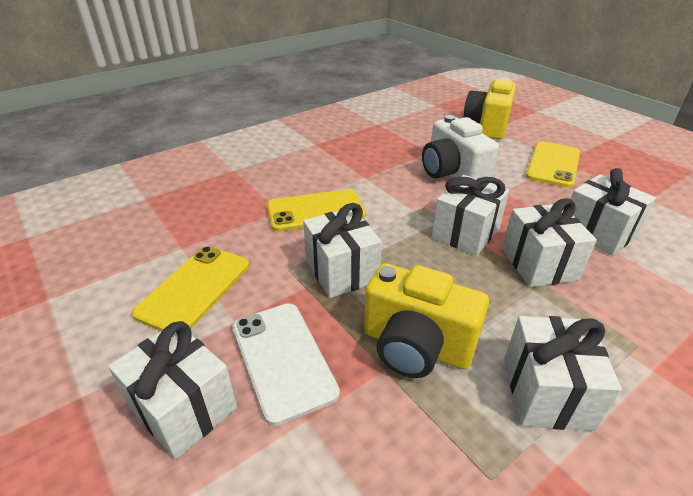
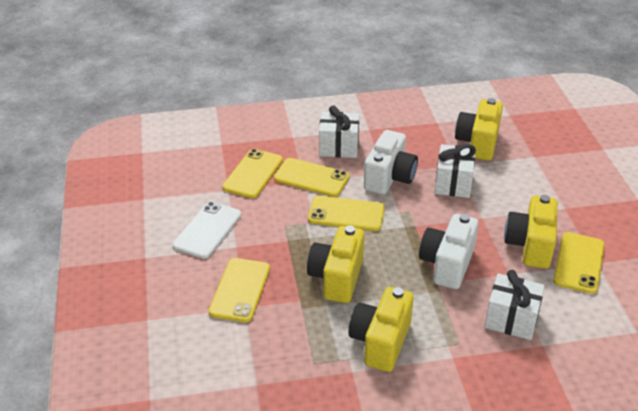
white camera: 1 -> 2
white gift: 6 -> 3
yellow camera: 2 -> 4
yellow phone: 3 -> 5

